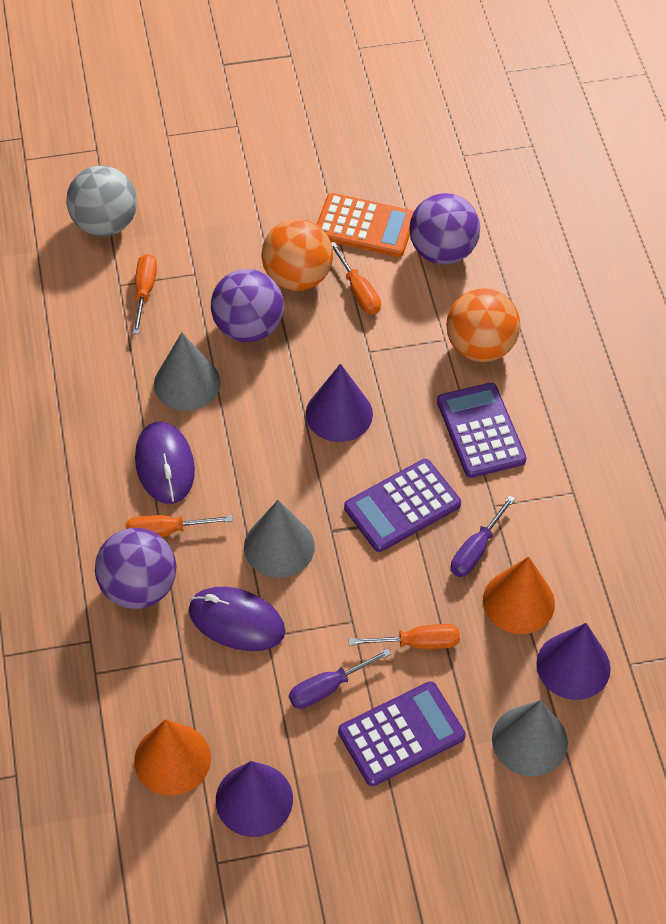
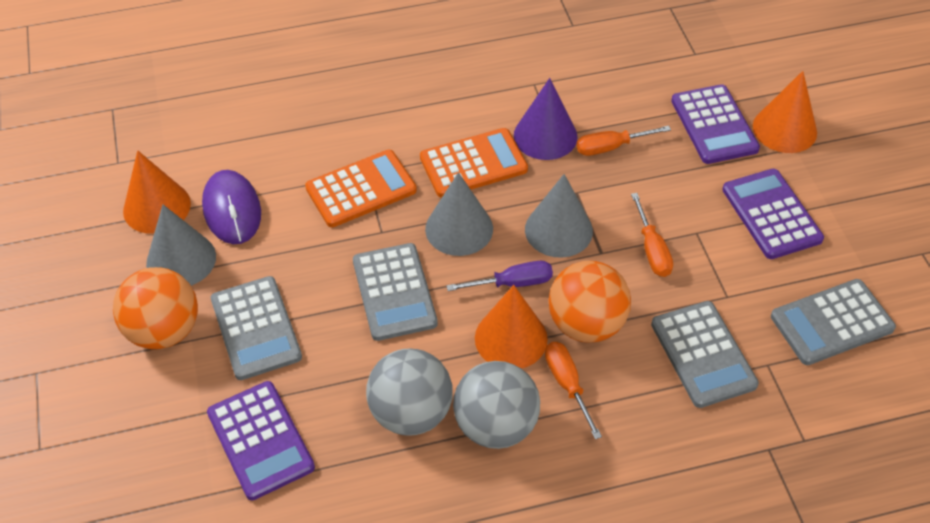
grey ball: 1 -> 2
grey calculator: 0 -> 4
orange calculator: 1 -> 2
orange cone: 2 -> 3
orange screwdriver: 4 -> 3
purple ball: 3 -> 0
purple cone: 3 -> 1
purple mouse: 2 -> 1
purple screwdriver: 2 -> 1

